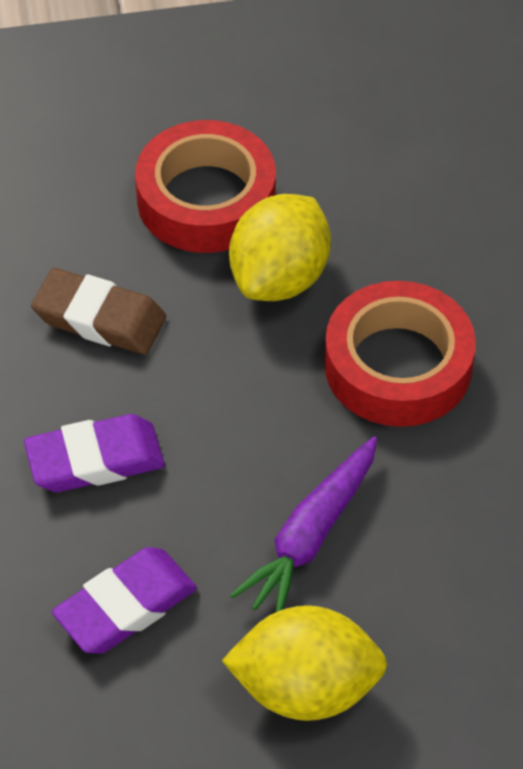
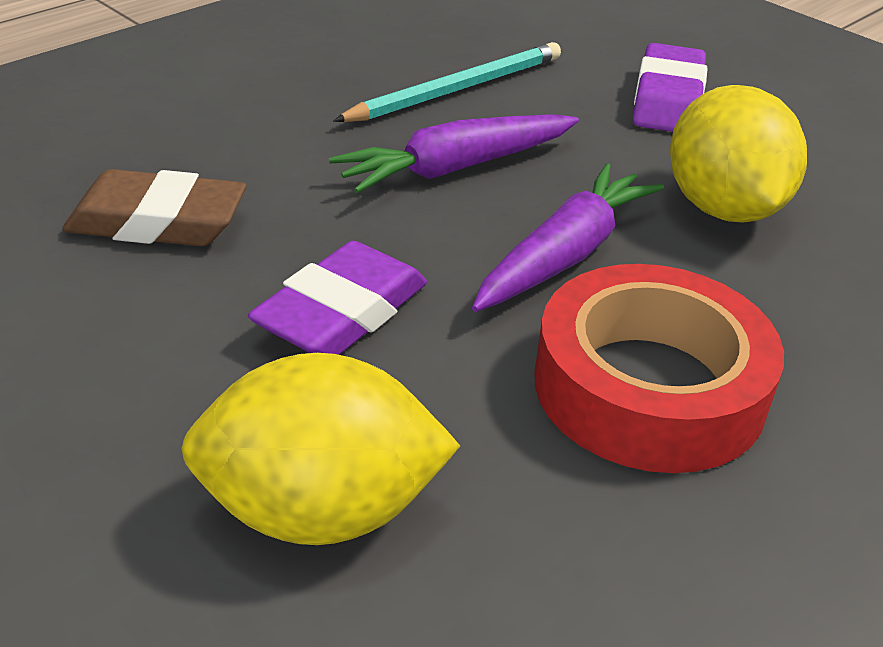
purple carrot: 1 -> 2
red tape: 2 -> 1
turquoise pencil: 0 -> 1

